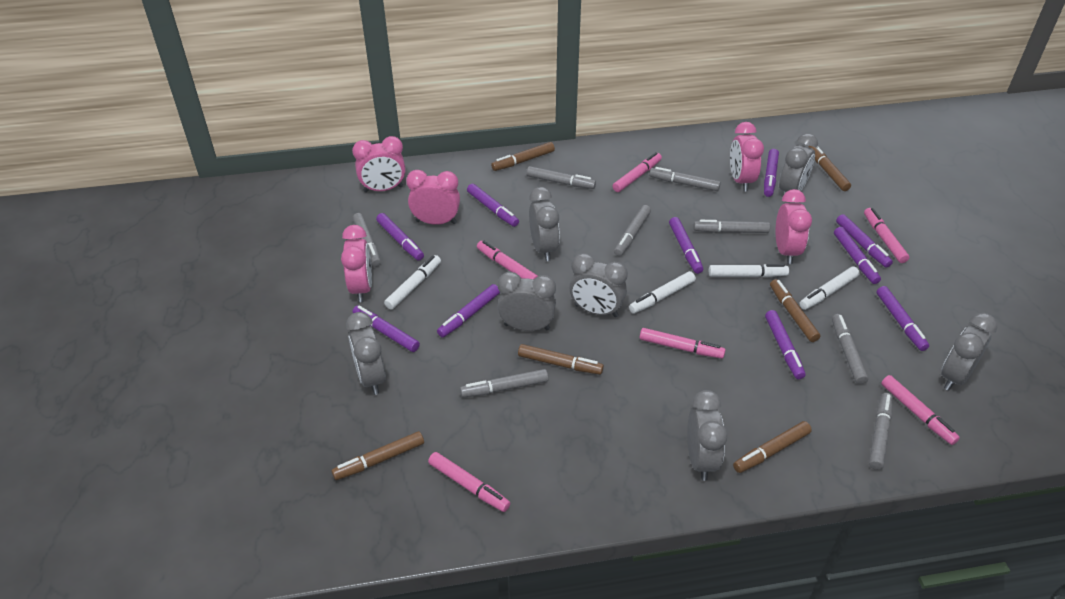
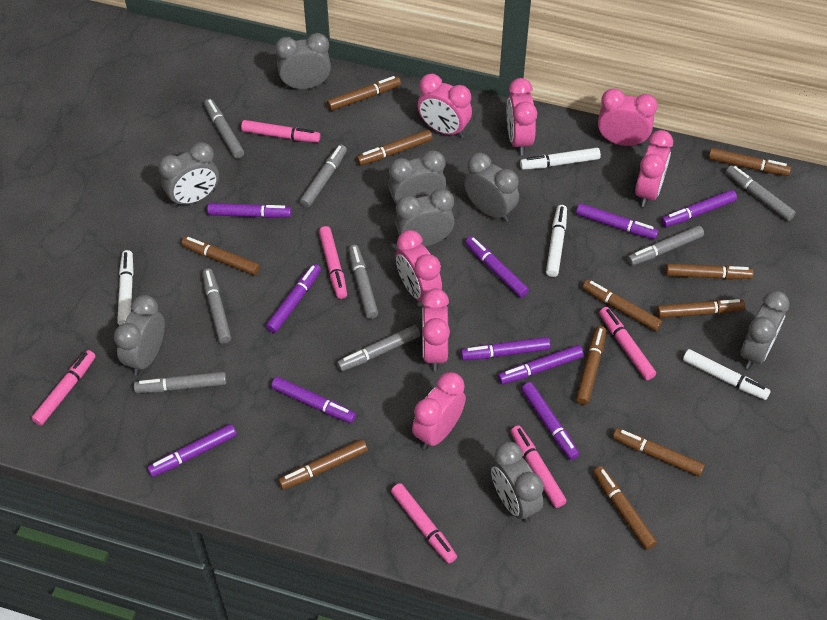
brown marker: 6 -> 11
grey clock: 7 -> 8
pink clock: 5 -> 7

